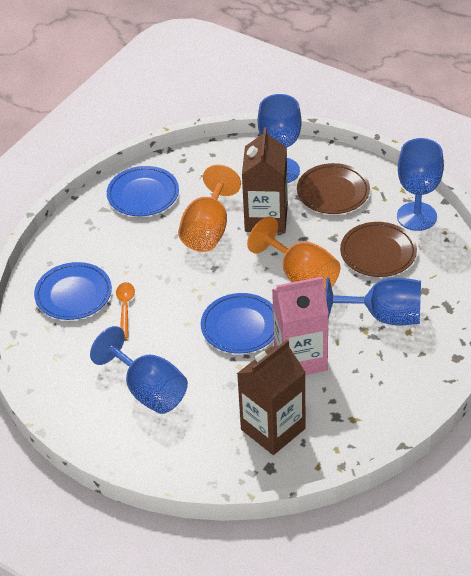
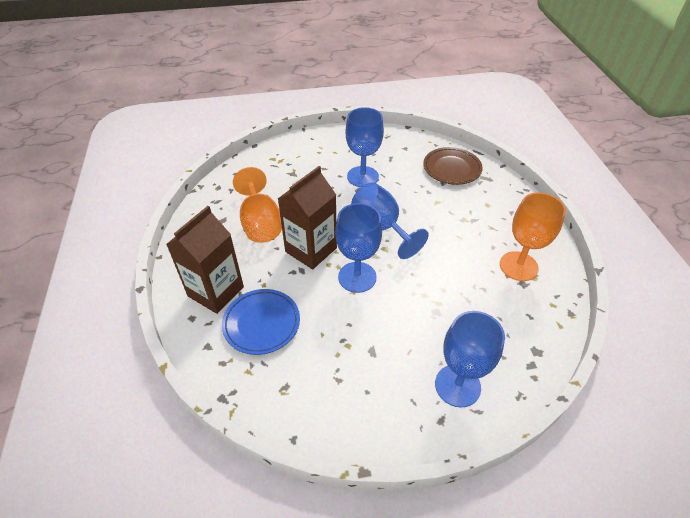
blue plate: 3 -> 1
brown plate: 2 -> 1
orange spoon: 1 -> 0
pink carton: 1 -> 0

